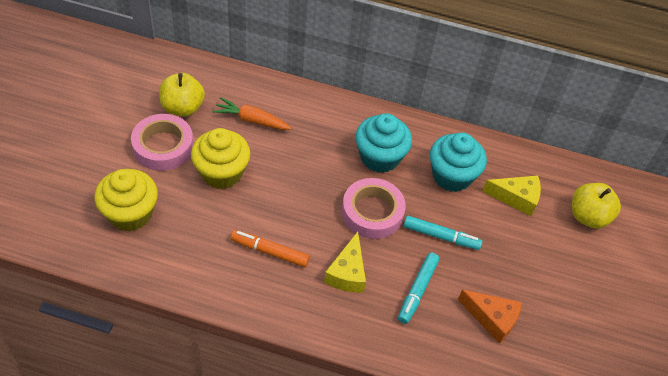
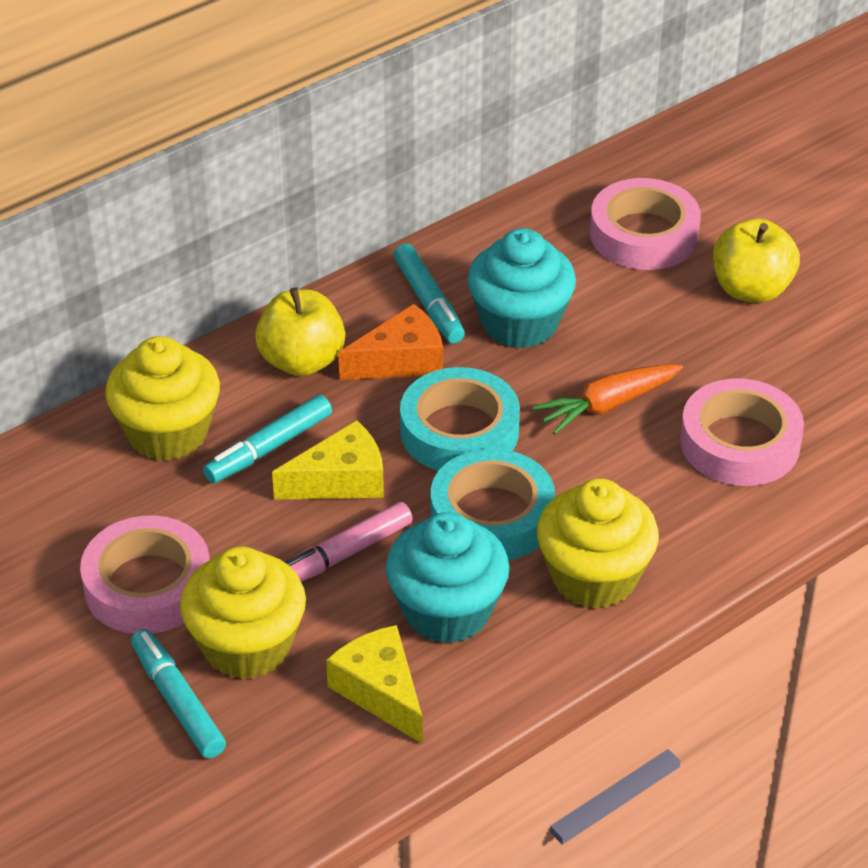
orange marker: 1 -> 0
pink marker: 0 -> 1
pink tape: 2 -> 3
turquoise marker: 2 -> 3
turquoise tape: 0 -> 2
yellow cupcake: 2 -> 3

